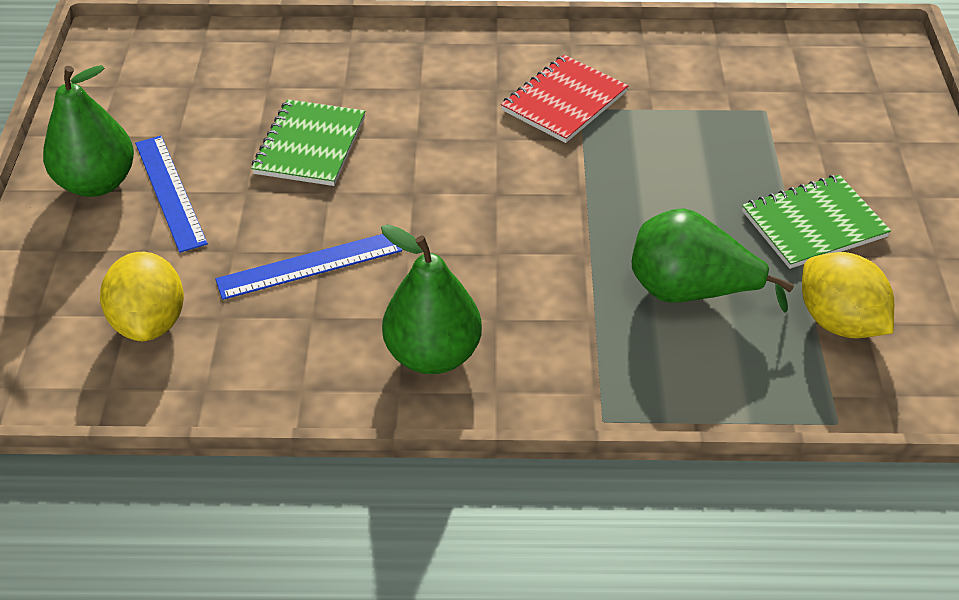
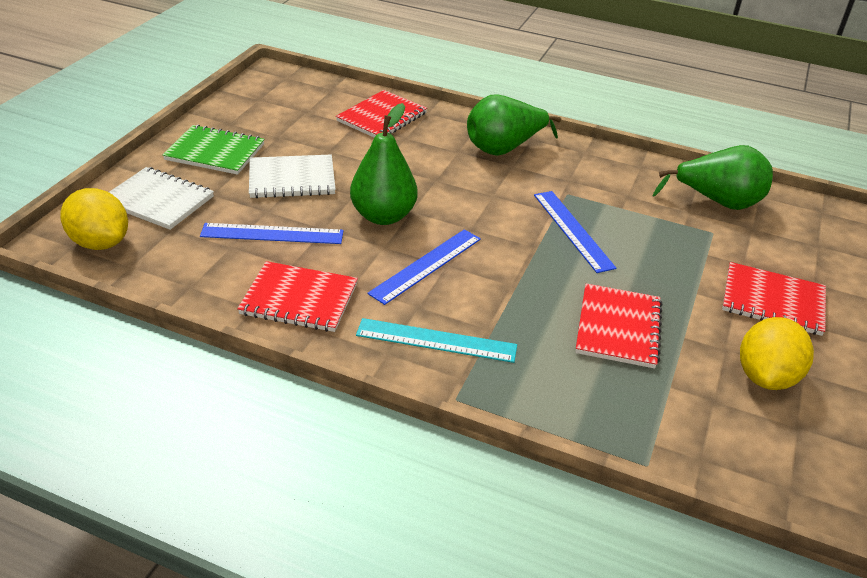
blue ruler: 2 -> 3
green notebook: 2 -> 1
red notebook: 1 -> 4
turquoise ruler: 0 -> 1
white notebook: 0 -> 2

